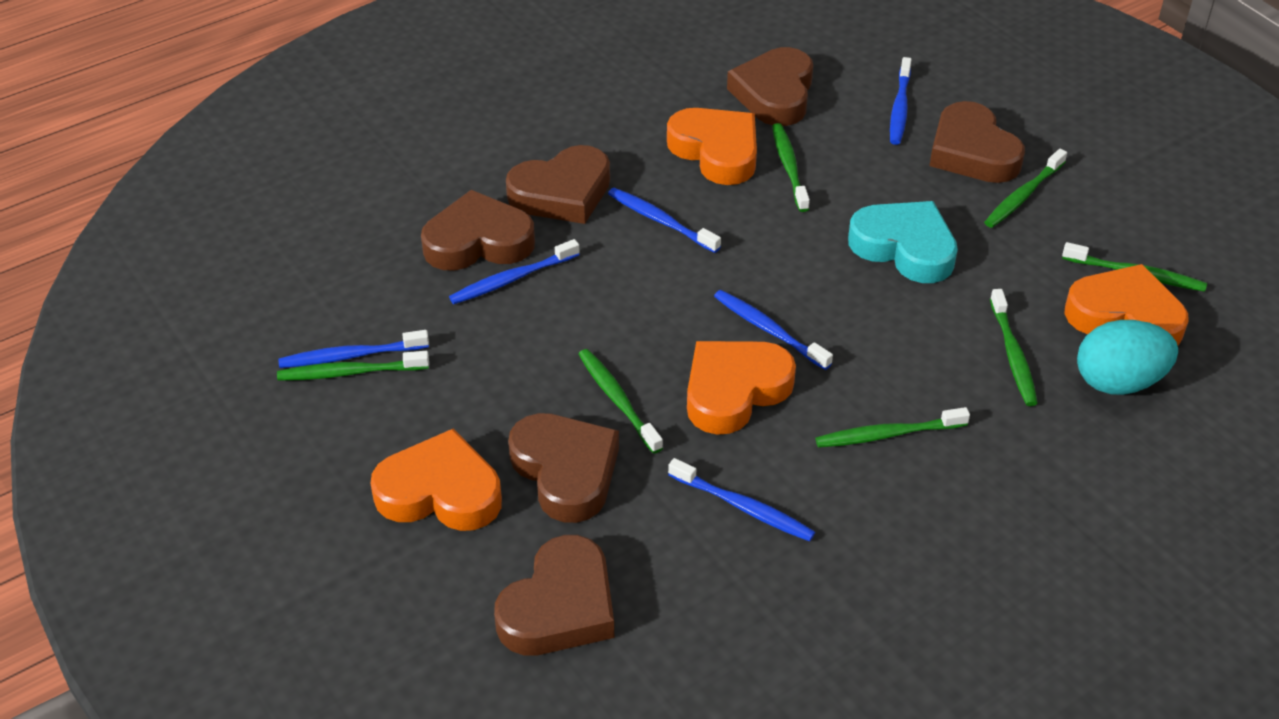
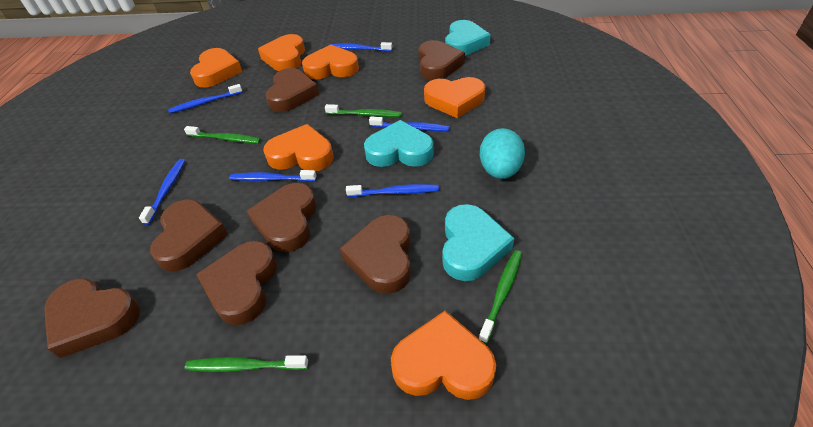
brown heart: 6 -> 7
green toothbrush: 7 -> 4
orange heart: 4 -> 6
turquoise heart: 1 -> 3

